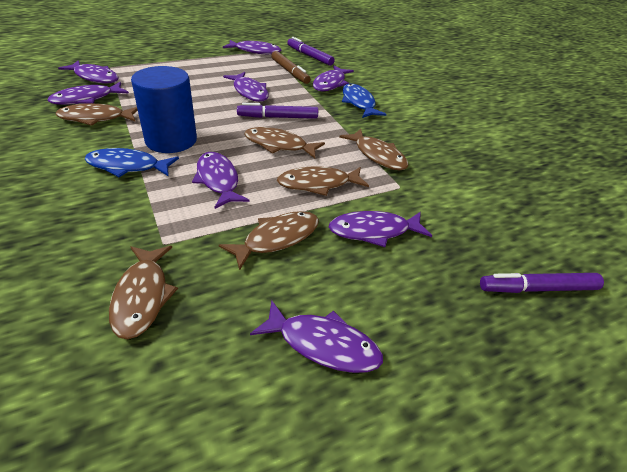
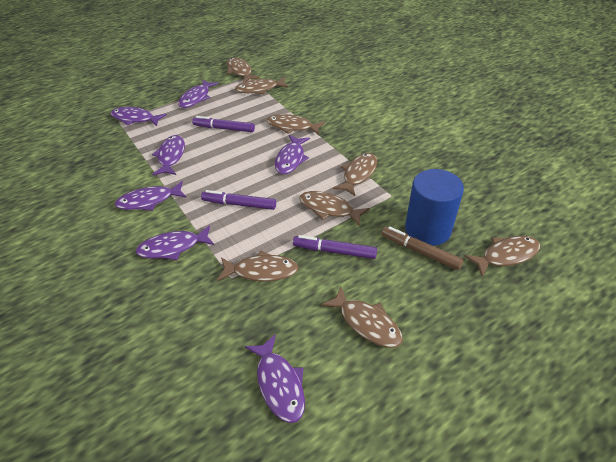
blue fish: 2 -> 0
brown fish: 6 -> 8
purple fish: 8 -> 7

